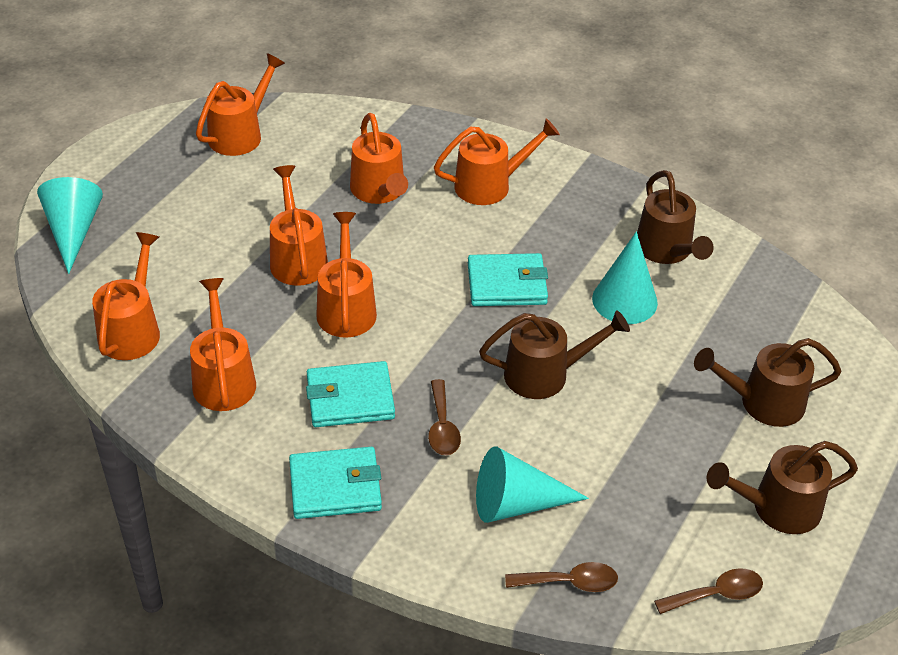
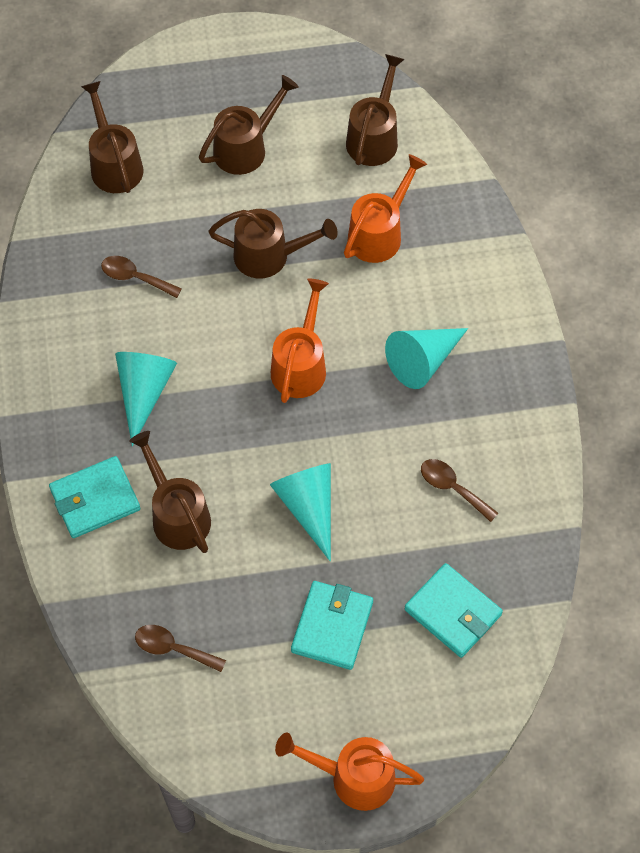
brown watering can: 4 -> 5
orange watering can: 7 -> 3

